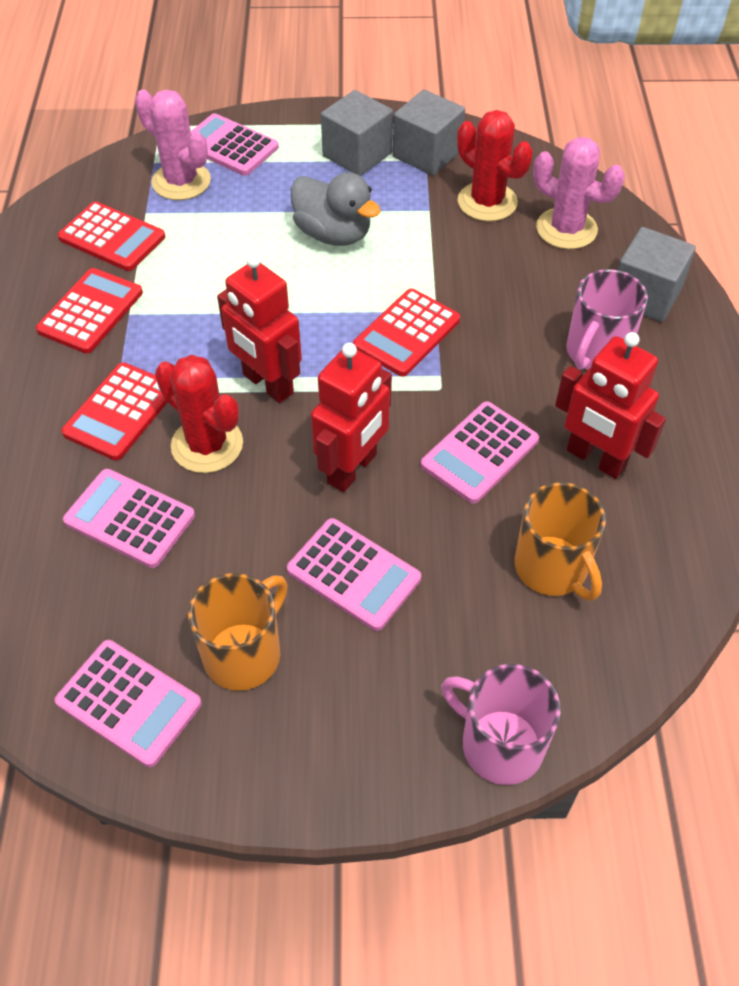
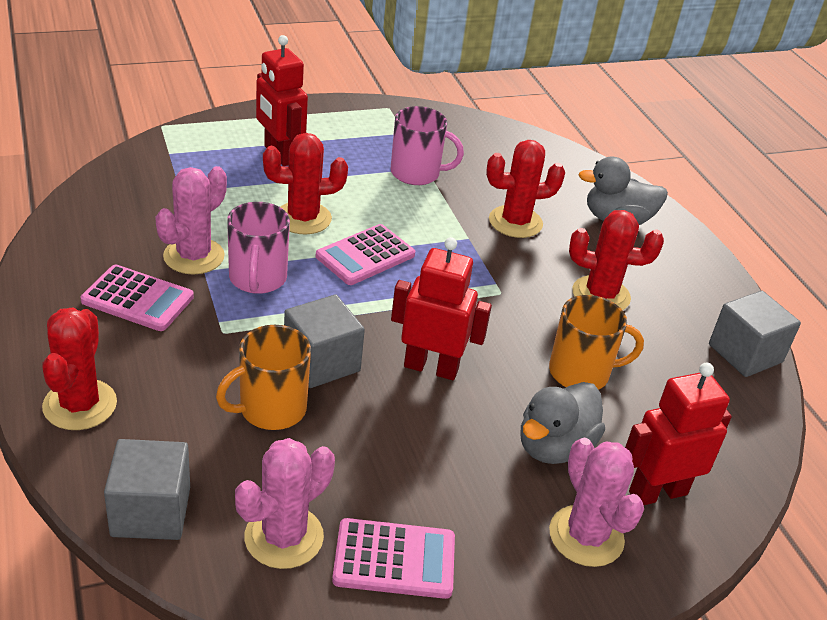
grey duck: 1 -> 2
pink cactus: 2 -> 3
pink calculator: 5 -> 3
red cactus: 2 -> 4
red calculator: 4 -> 0

